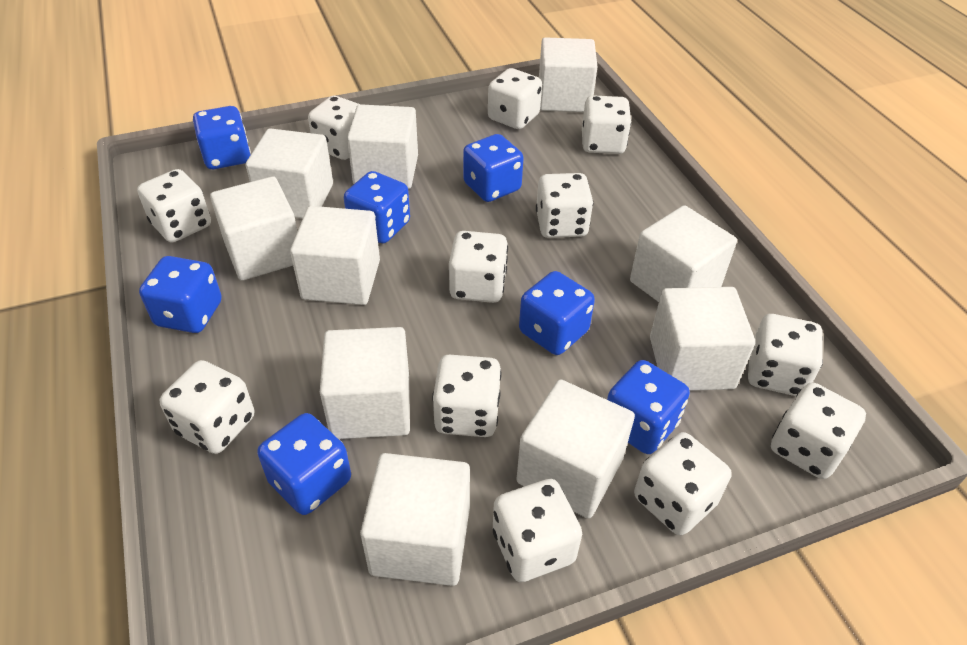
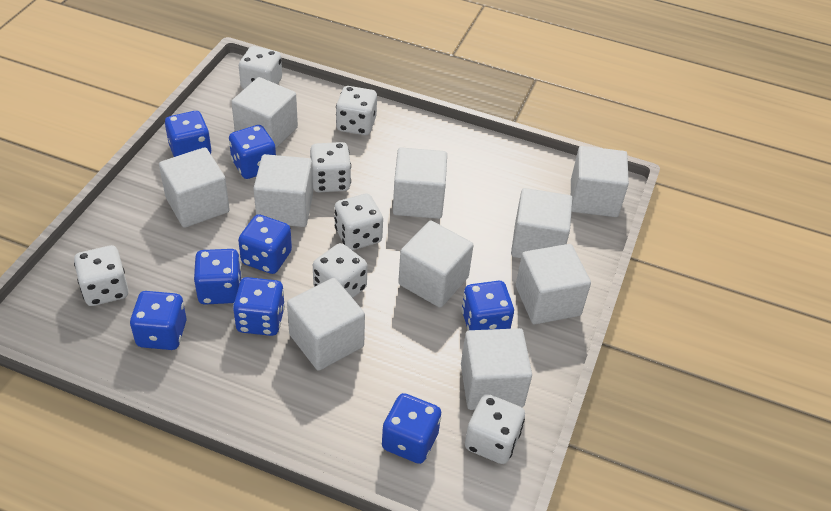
blue dice: 7 -> 8
white dice: 12 -> 7

